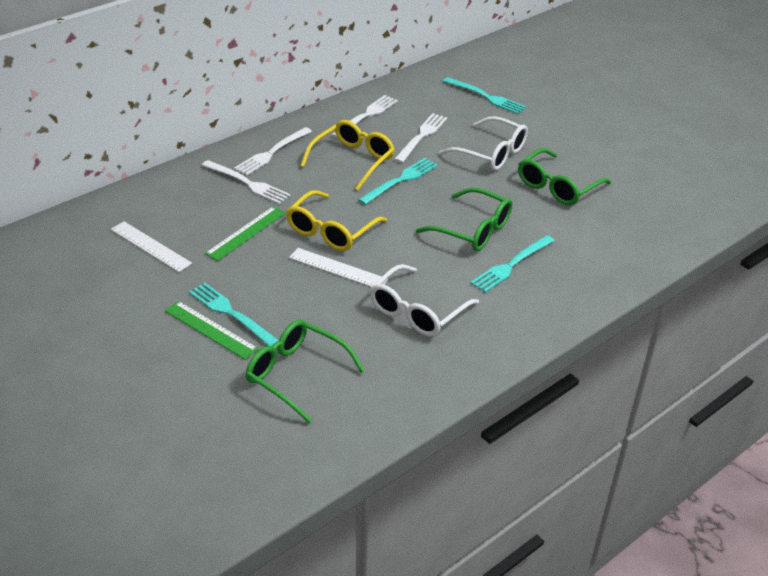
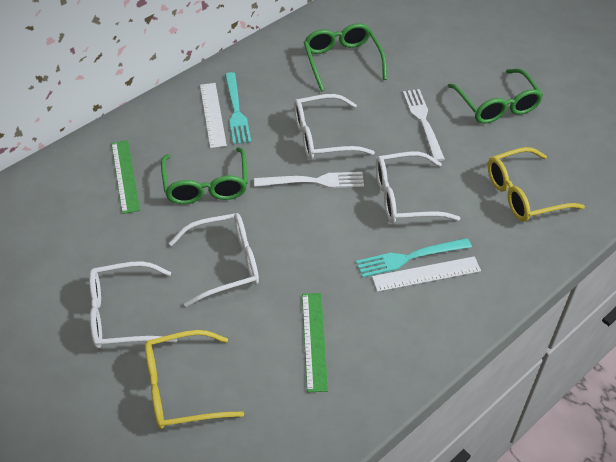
turquoise fork: 4 -> 2
white fork: 4 -> 2
white glasses: 2 -> 4

